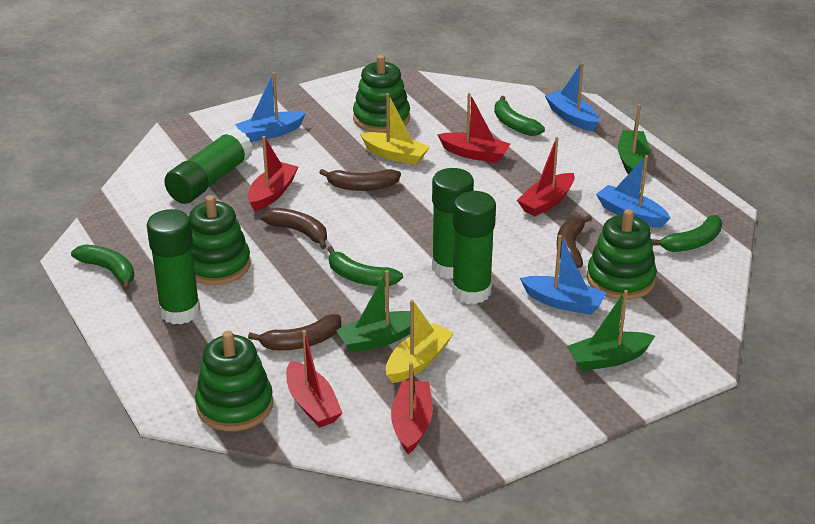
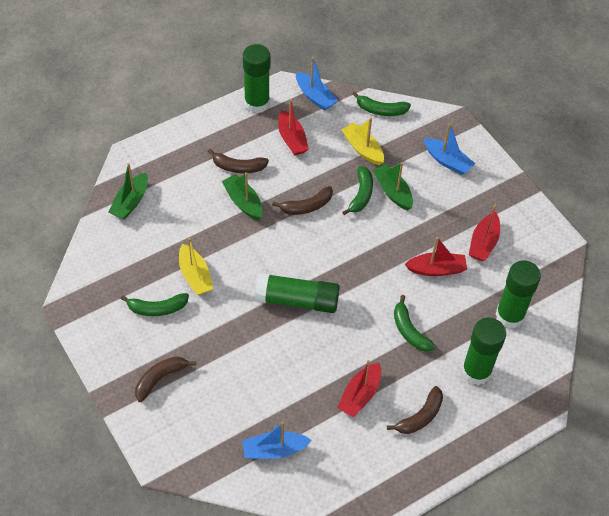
blue boat: 4 -> 3
green stacking toy: 4 -> 0
red boat: 5 -> 4

